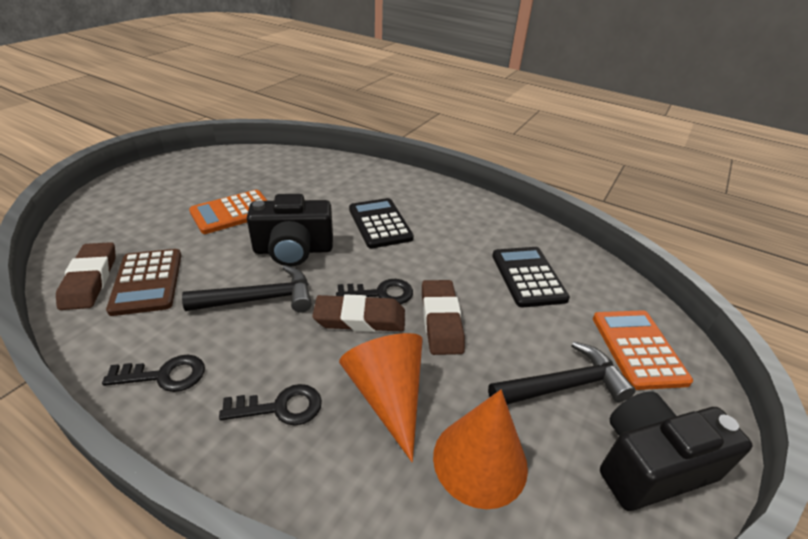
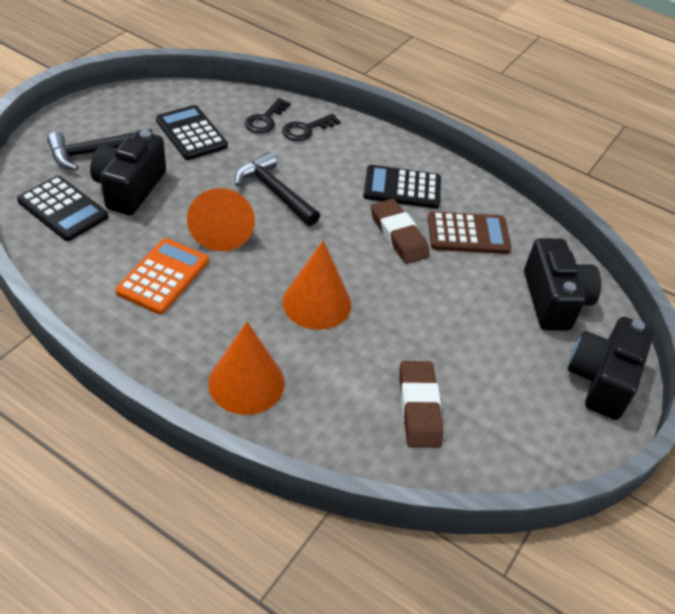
black calculator: 2 -> 3
black camera: 2 -> 3
black key: 3 -> 2
brown eraser: 3 -> 2
orange calculator: 2 -> 1
orange cone: 2 -> 3

